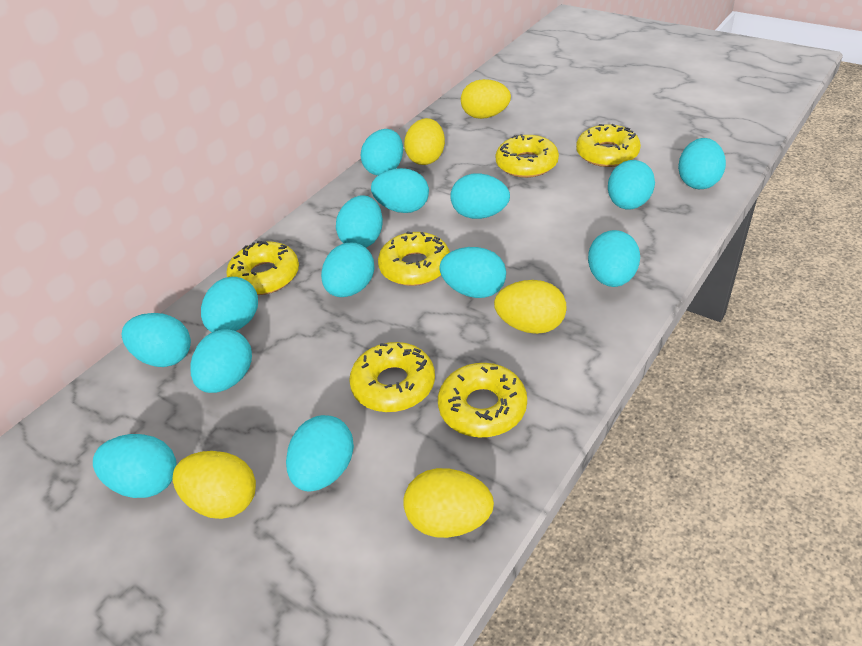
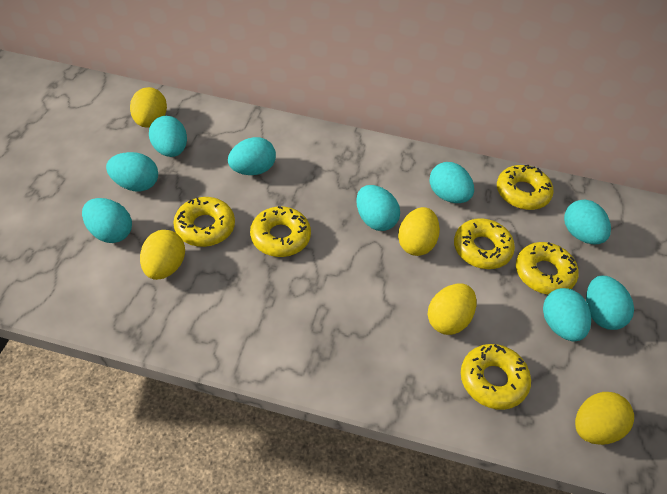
turquoise egg: 14 -> 9

